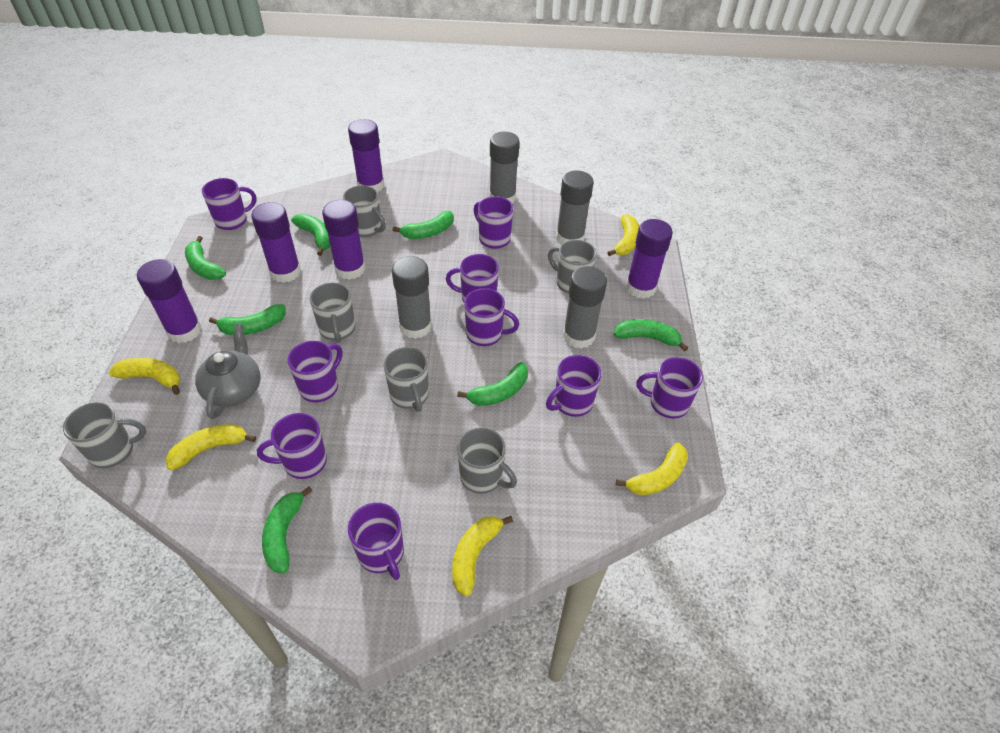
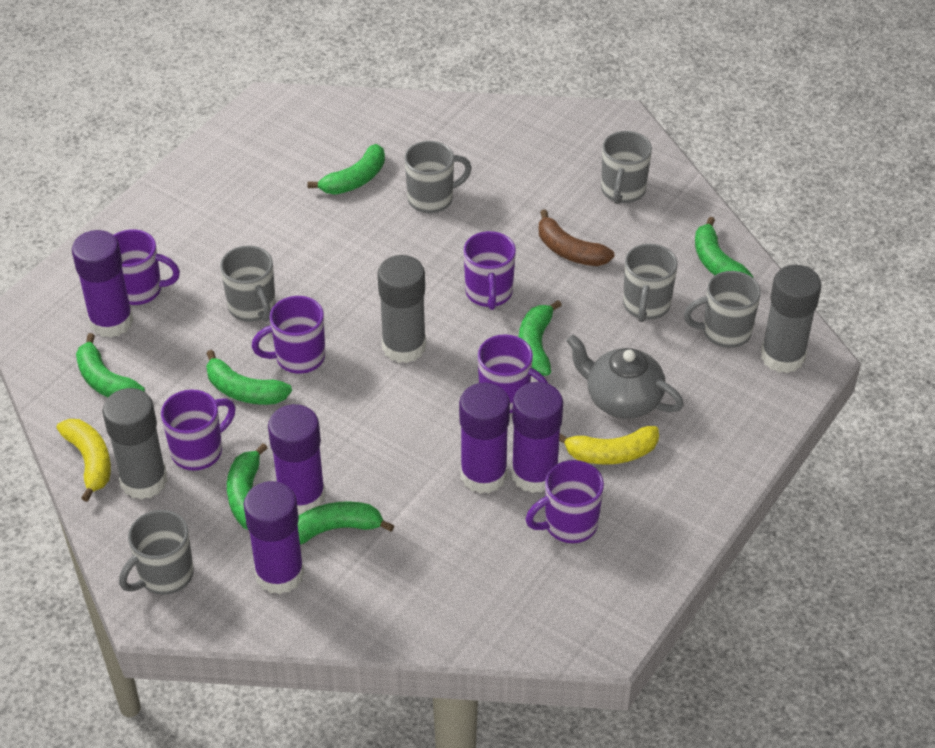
brown banana: 0 -> 1
grey glue stick: 4 -> 3
purple mug: 9 -> 6
yellow banana: 5 -> 2

